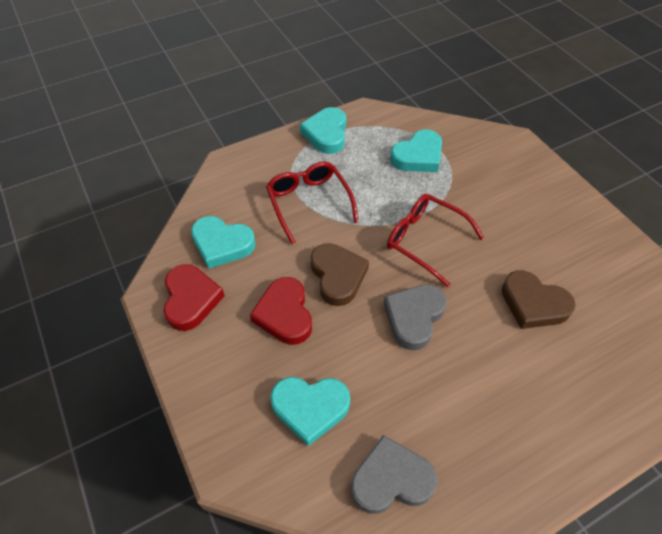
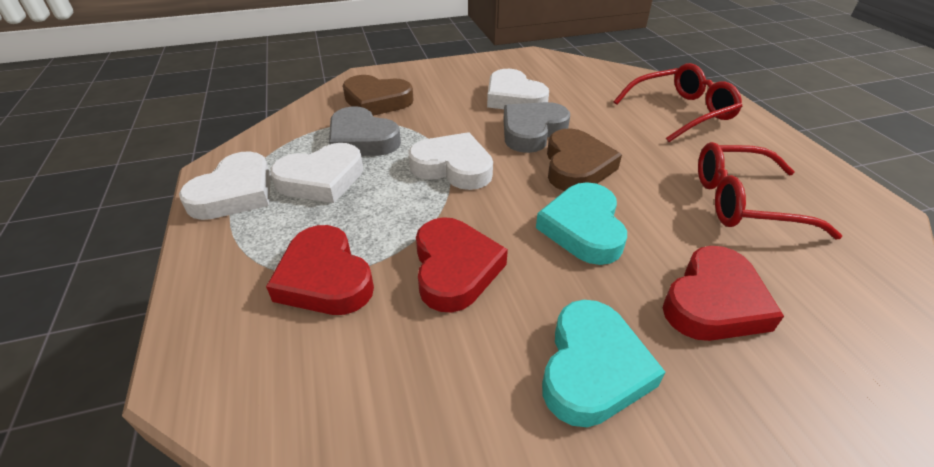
red heart: 2 -> 3
turquoise heart: 4 -> 2
white heart: 0 -> 4

